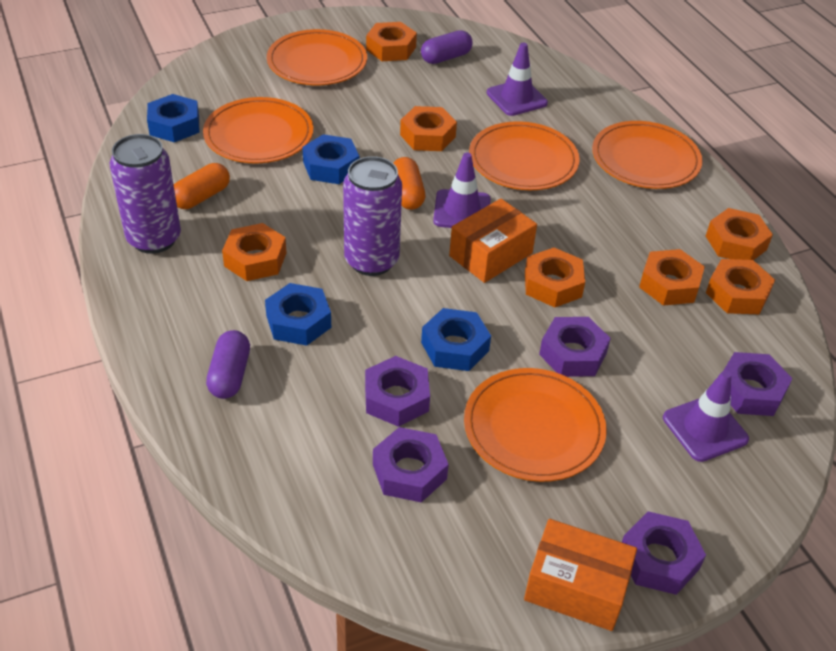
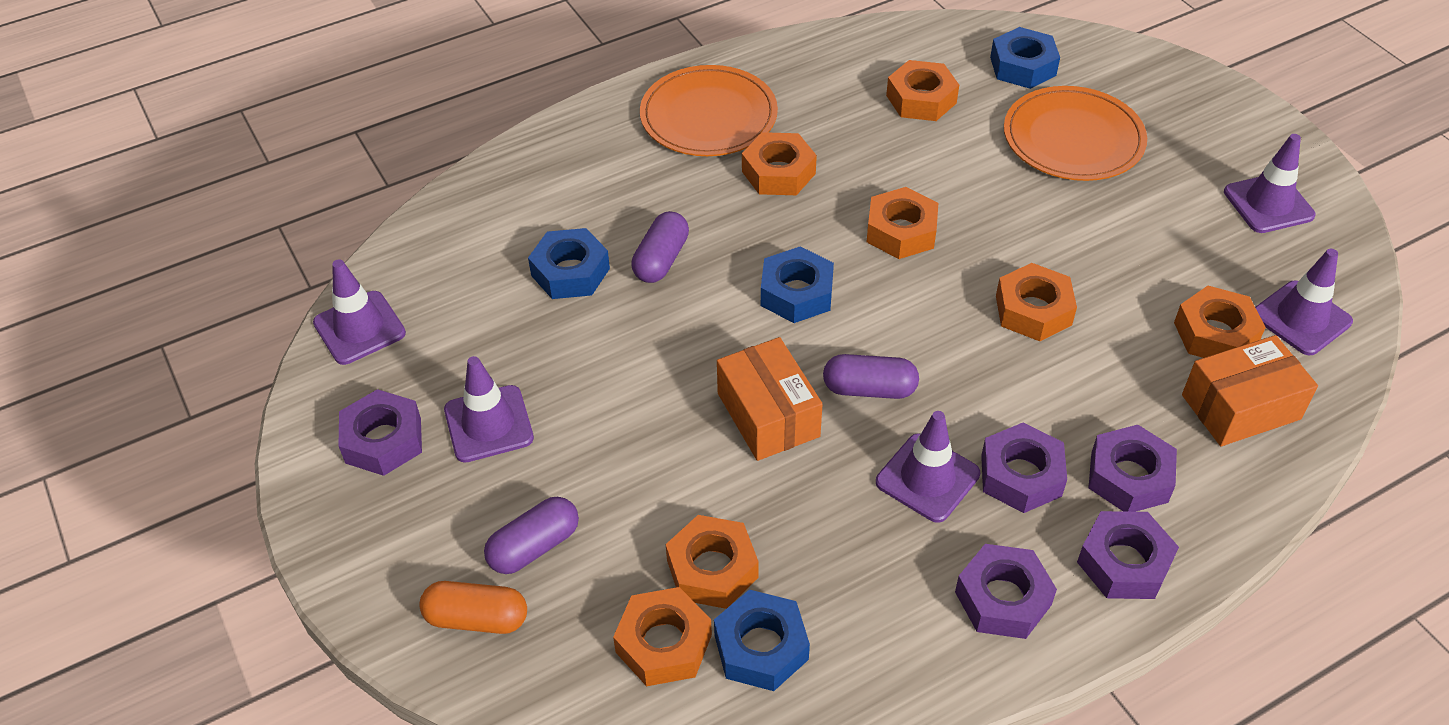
orange capsule: 2 -> 1
orange plate: 5 -> 2
purple can: 2 -> 0
purple capsule: 2 -> 3
purple traffic cone: 3 -> 5

